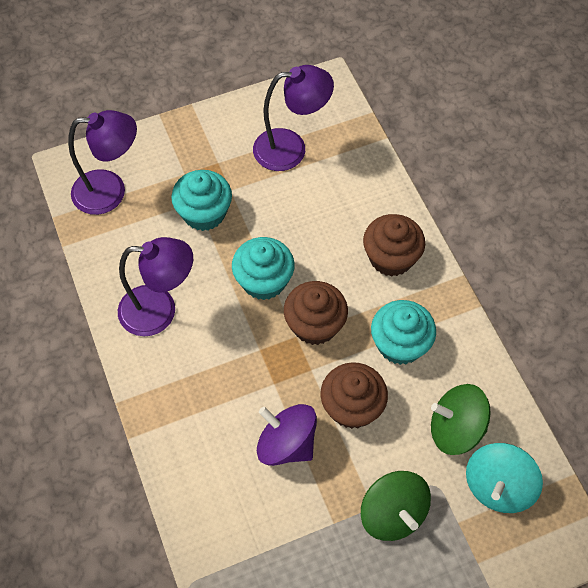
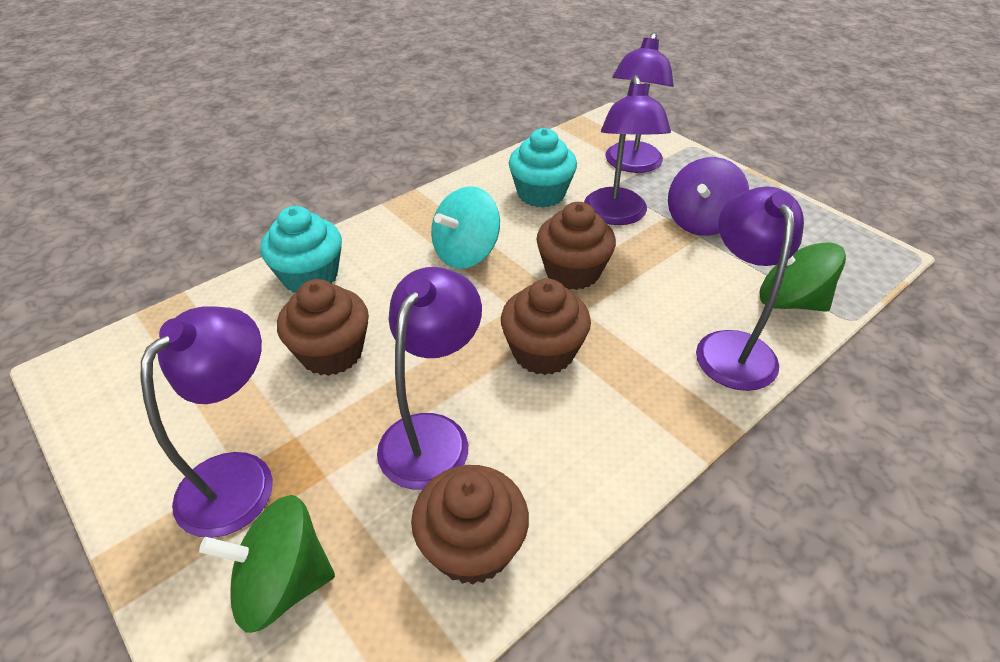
brown cupcake: 3 -> 4
purple lamp: 3 -> 5
turquoise cupcake: 3 -> 2

